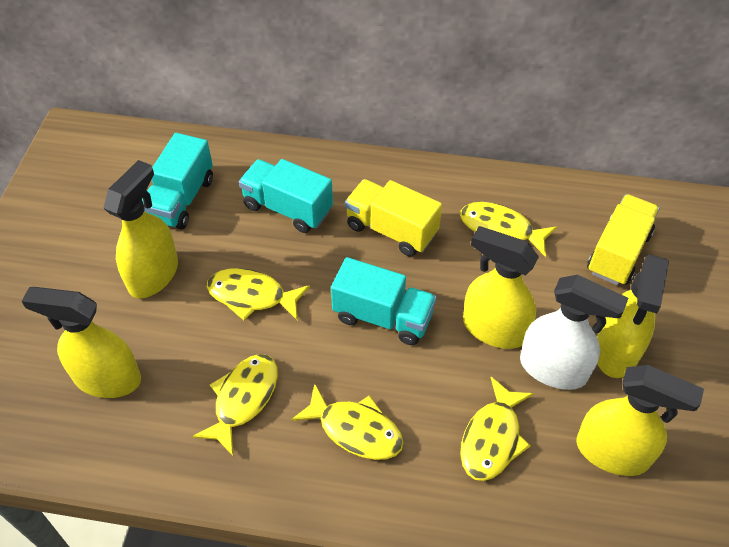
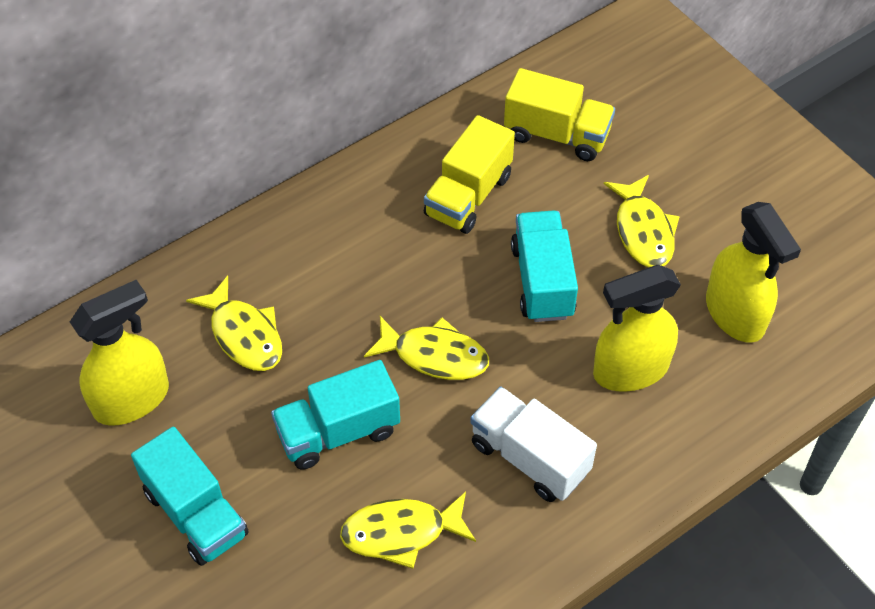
white spray bottle: 1 -> 0
white truck: 0 -> 1
yellow fish: 5 -> 4
yellow spray bottle: 5 -> 3

